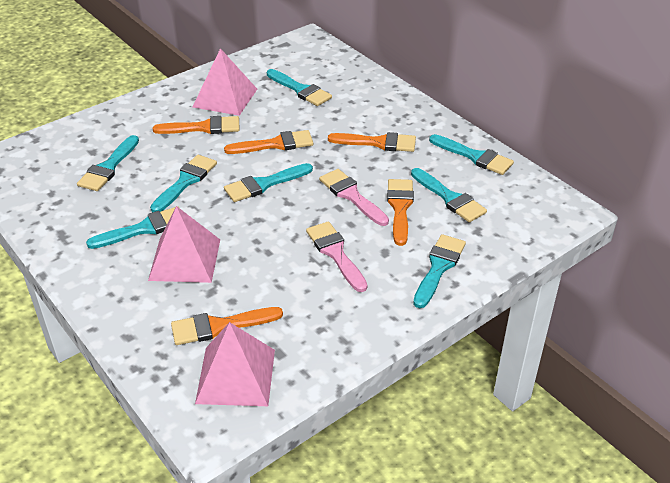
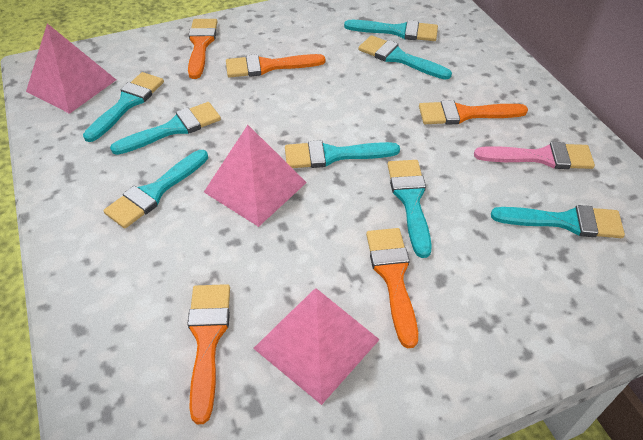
pink brush: 2 -> 1

